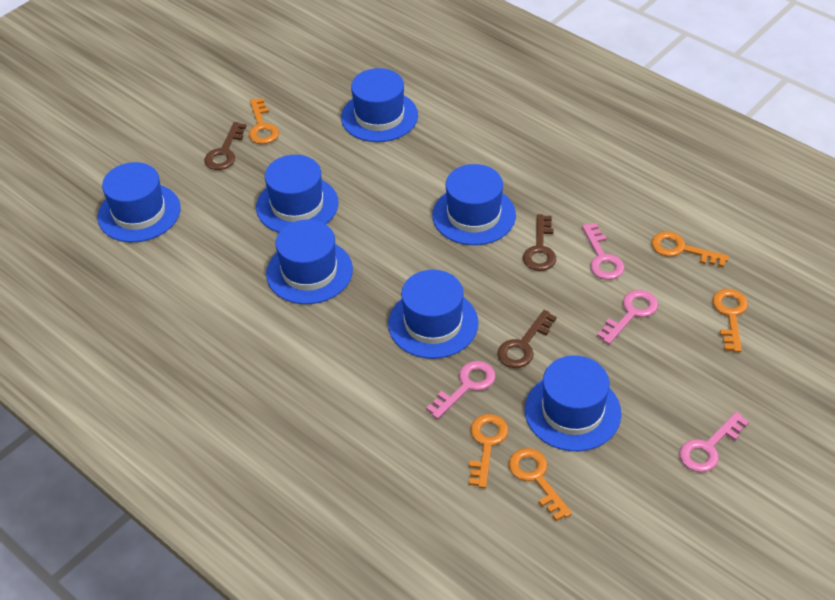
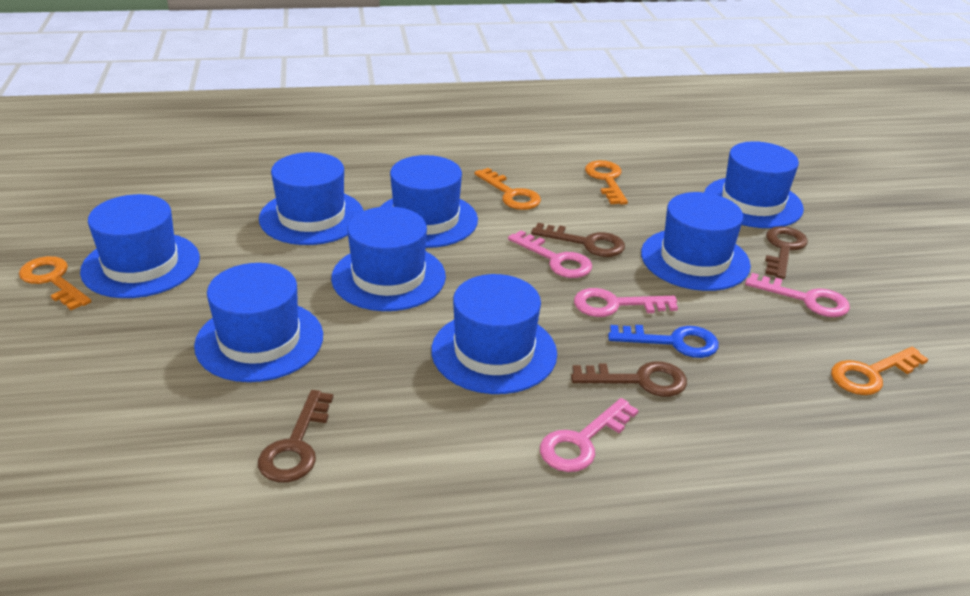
blue hat: 7 -> 8
blue key: 0 -> 1
brown key: 3 -> 4
orange key: 5 -> 4

